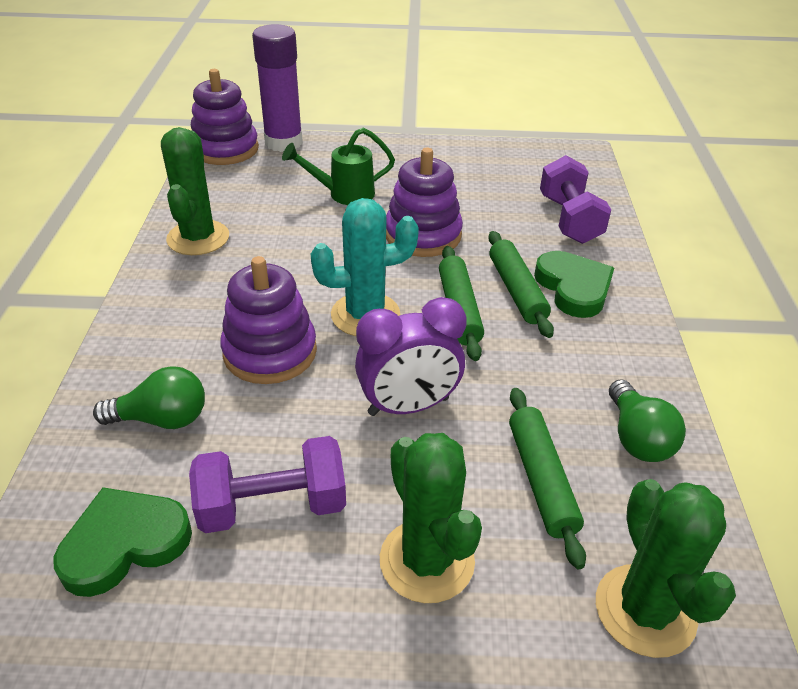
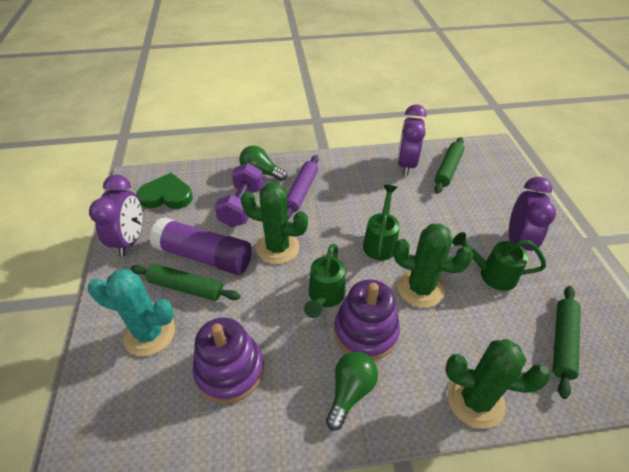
green heart: 2 -> 1
green watering can: 1 -> 3
purple clock: 1 -> 3
purple dumbbell: 2 -> 1
purple rolling pin: 0 -> 1
purple stacking toy: 3 -> 2

